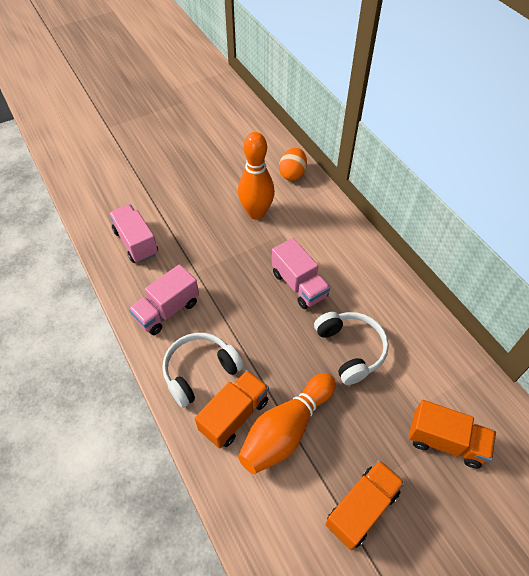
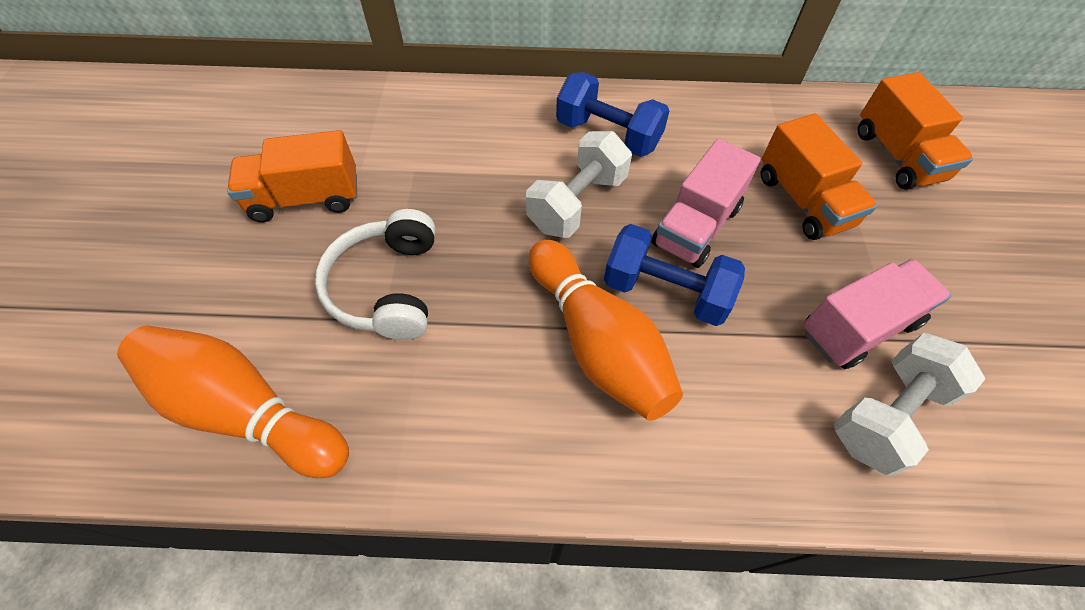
blue dumbbell: 0 -> 2
orange egg: 1 -> 0
pink truck: 3 -> 2
white dumbbell: 0 -> 2
white headphones: 2 -> 1

